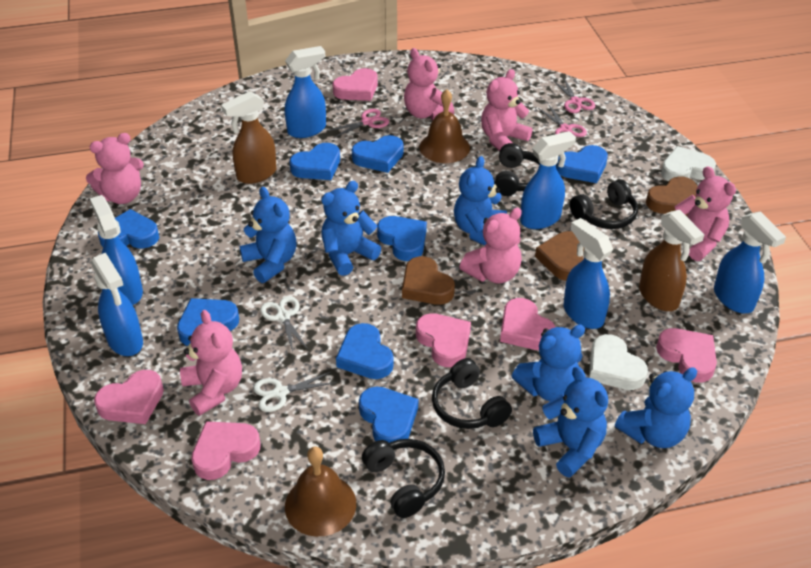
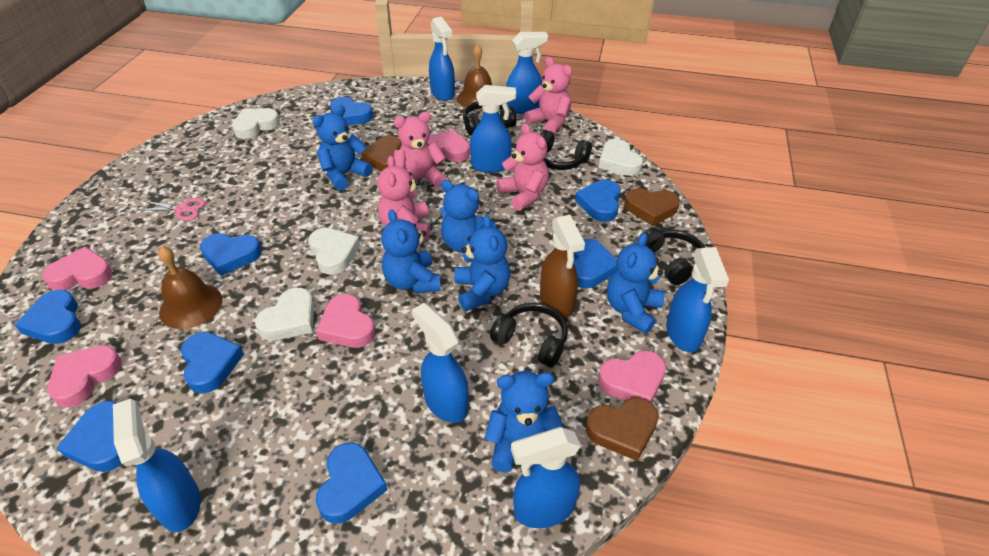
blue spray bottle: 6 -> 7
brown spray bottle: 2 -> 1
pink heart: 6 -> 5
pink scissors: 3 -> 1
pink teddy bear: 6 -> 4
white heart: 2 -> 4
white scissors: 2 -> 0

